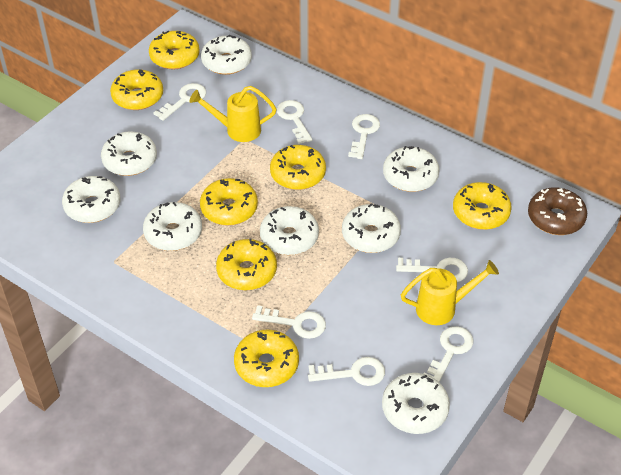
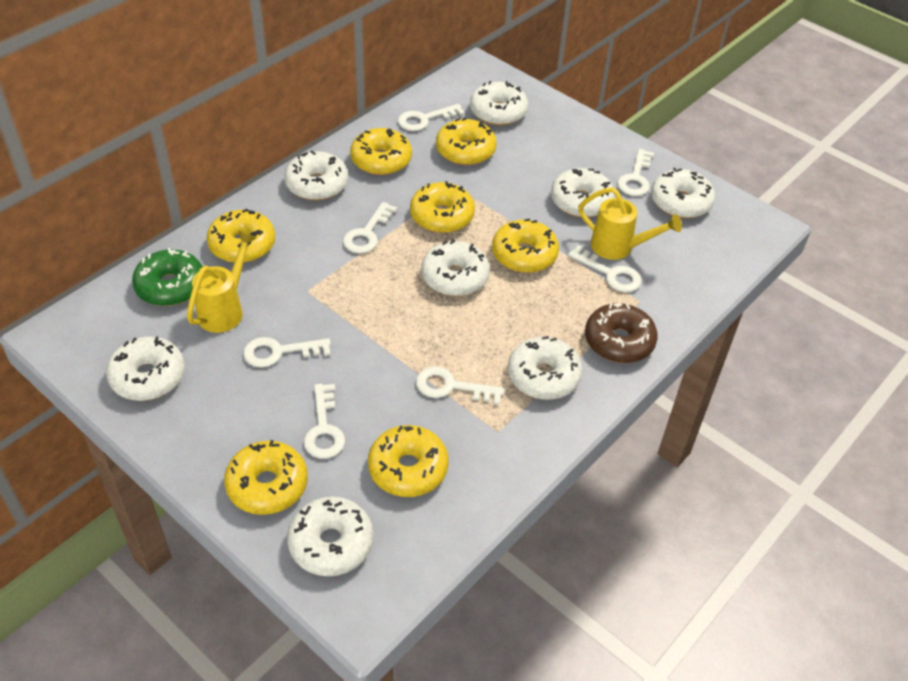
green donut: 0 -> 1

